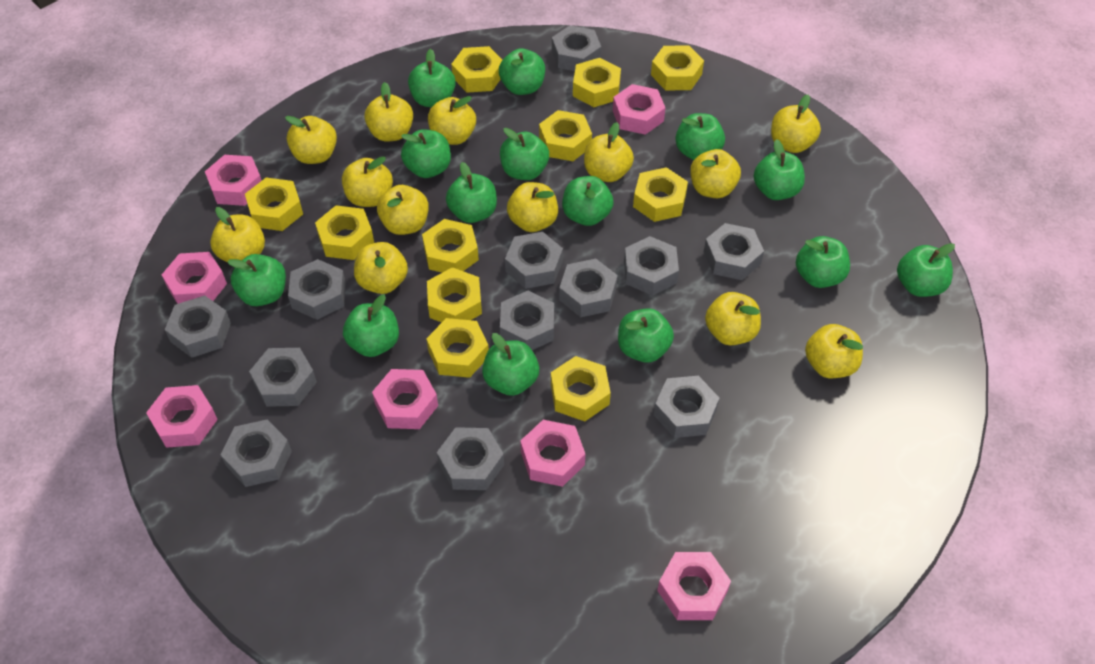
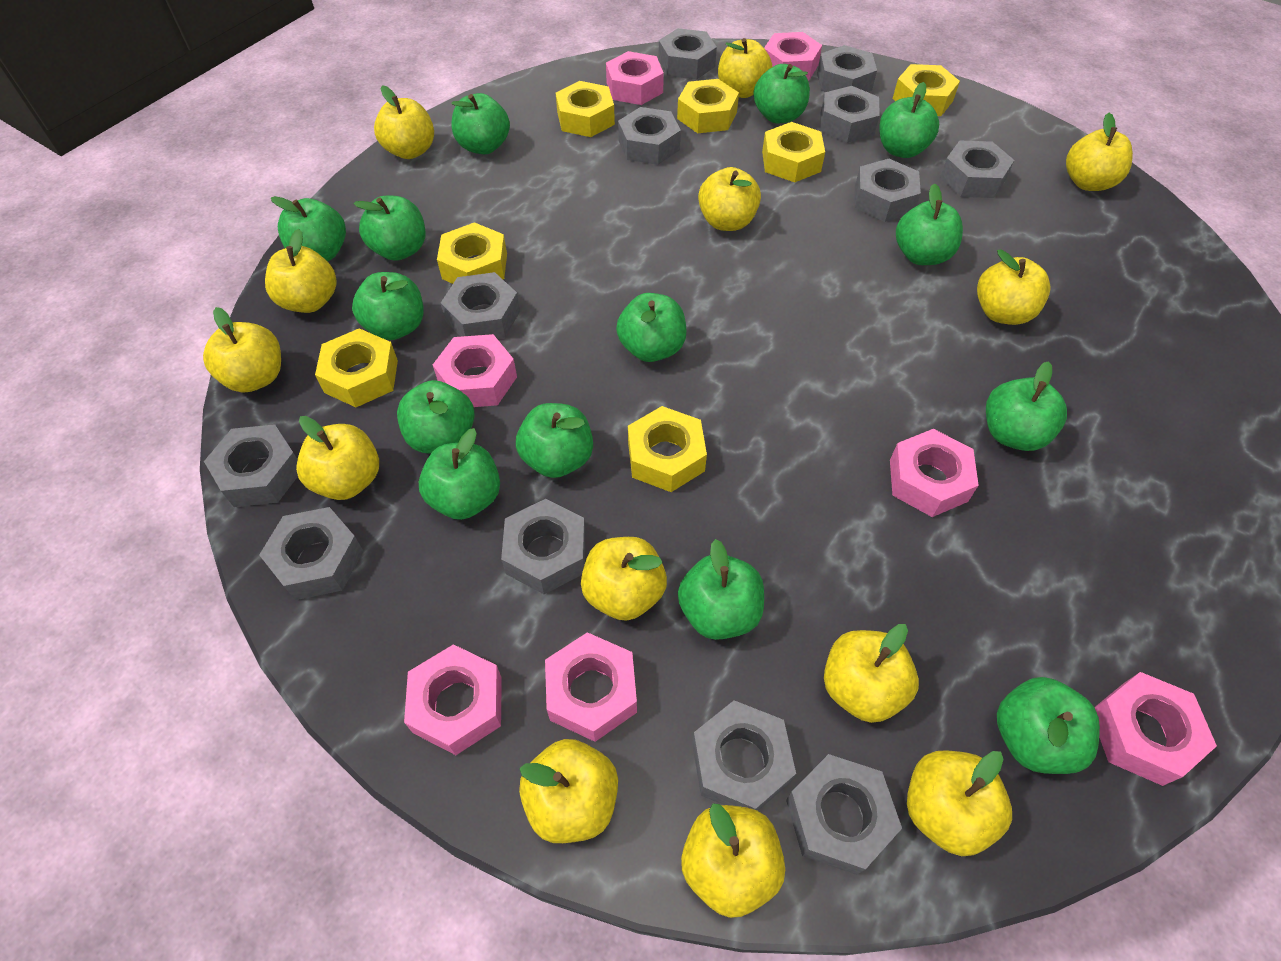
yellow nut: 11 -> 7

